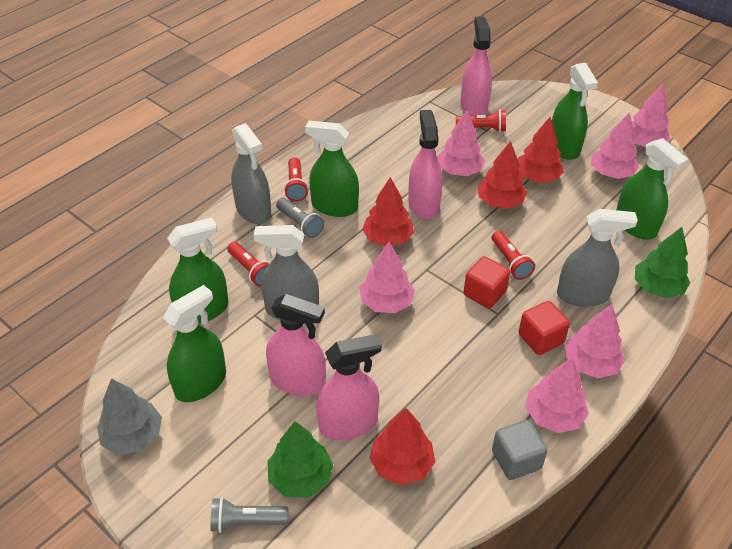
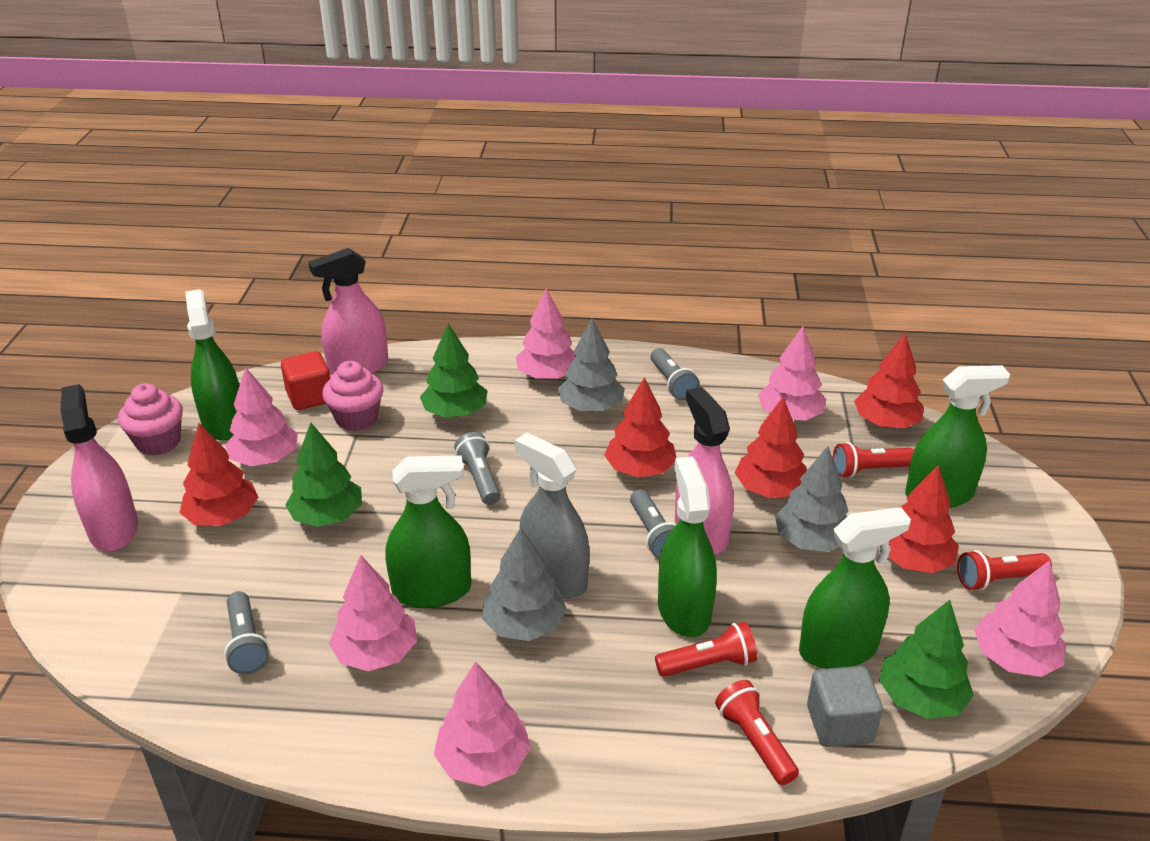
green tree: 2 -> 3
grey flashlight: 2 -> 4
grey spray bottle: 3 -> 1
grey tree: 1 -> 3
pink cupcake: 0 -> 2
pink spray bottle: 4 -> 3
red cube: 2 -> 1
red tree: 4 -> 5

